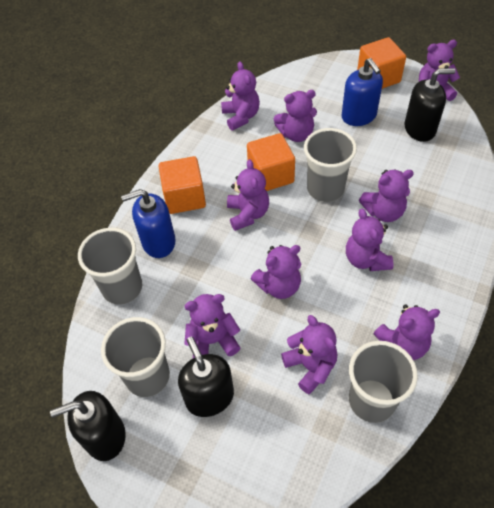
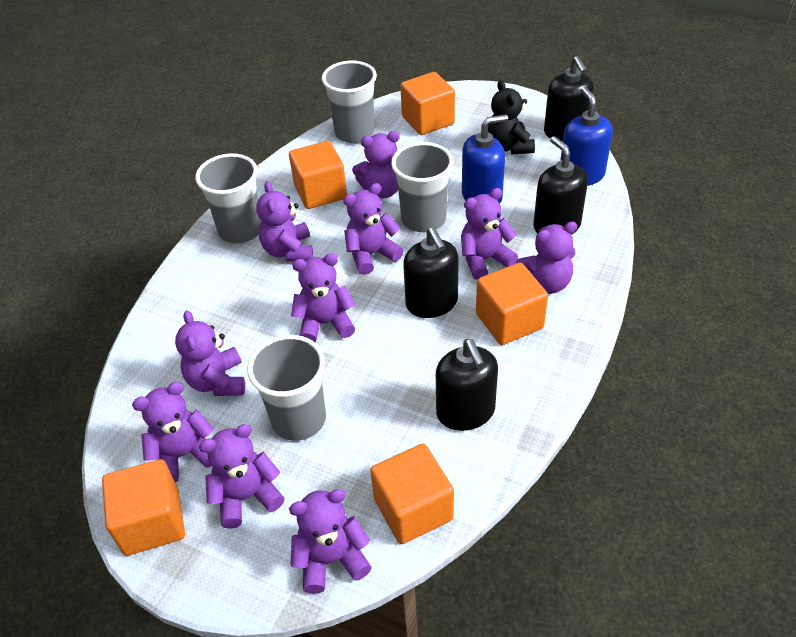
black soap dispenser: 3 -> 4
black teddy bear: 0 -> 1
orange cube: 3 -> 5

